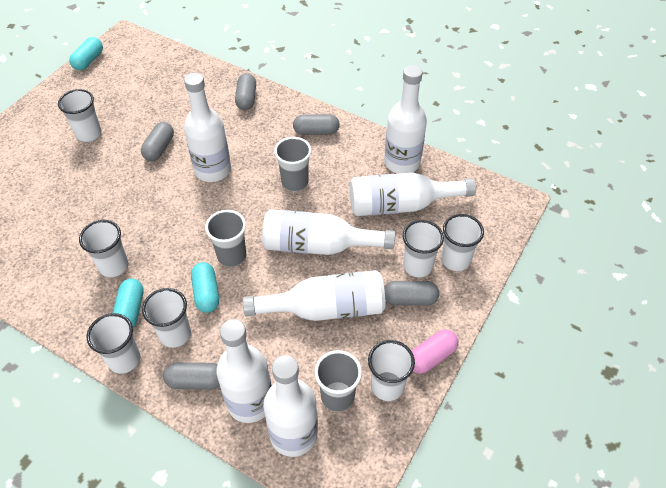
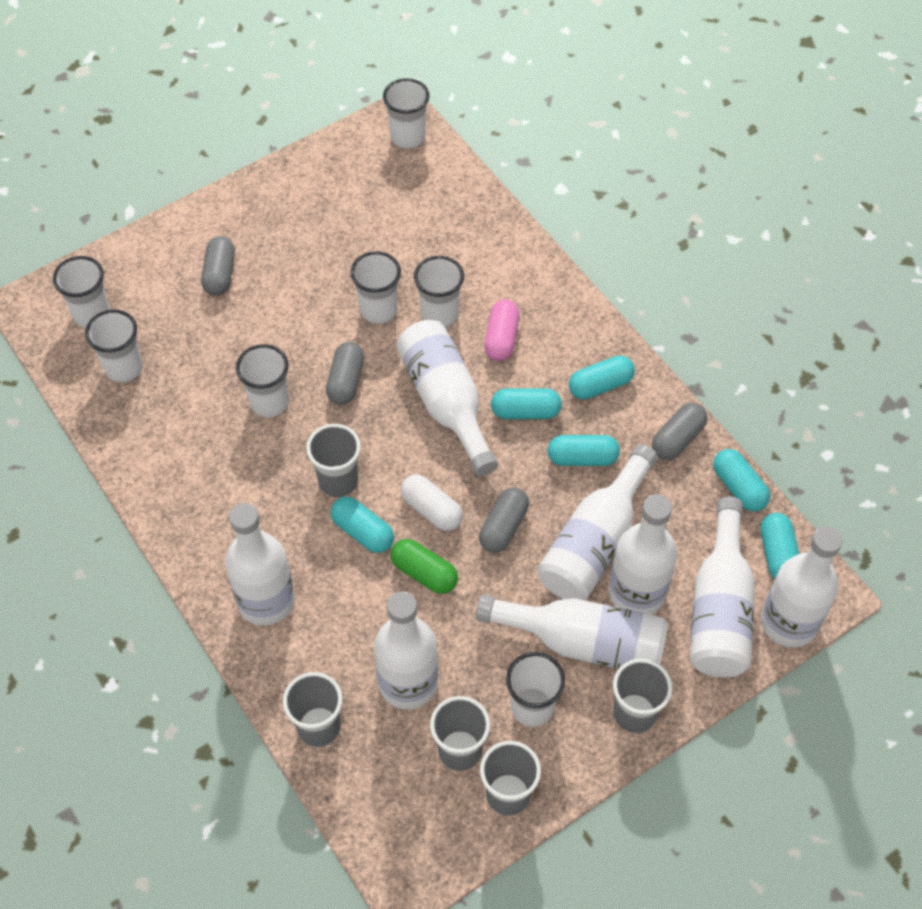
green capsule: 0 -> 1
grey capsule: 5 -> 4
grey cup: 3 -> 5
turquoise capsule: 3 -> 6
white bottle: 7 -> 8
white capsule: 0 -> 1

